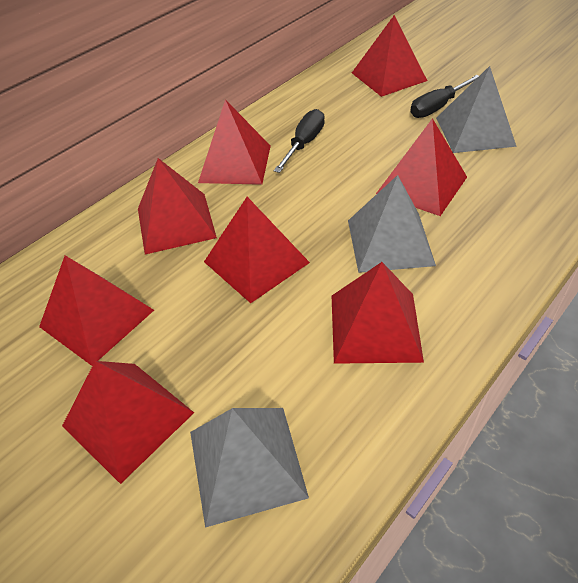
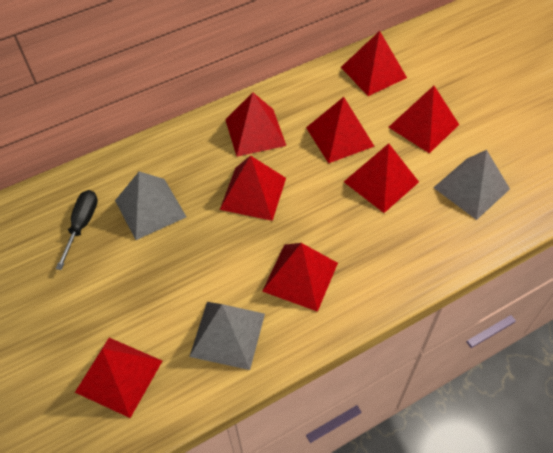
black screwdriver: 2 -> 1

